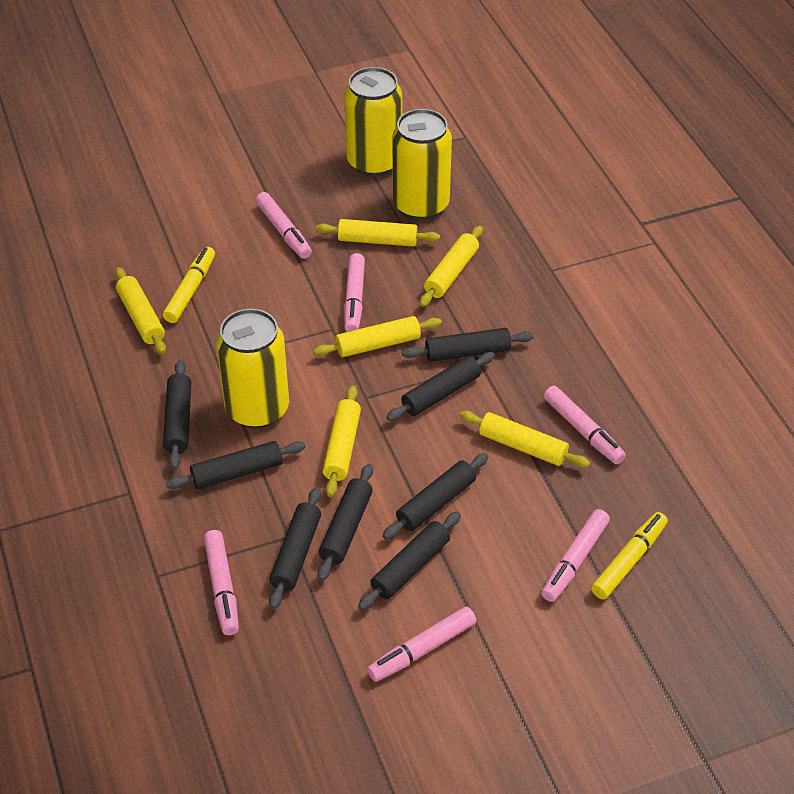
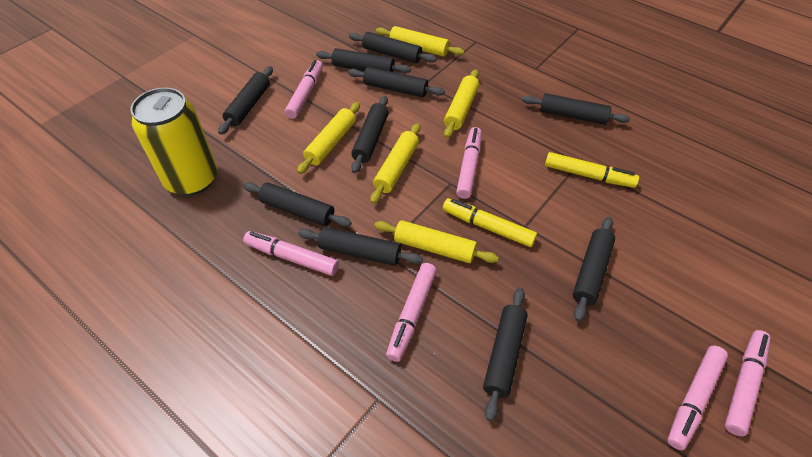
black rolling pin: 8 -> 10
yellow can: 3 -> 1
yellow rolling pin: 6 -> 5

